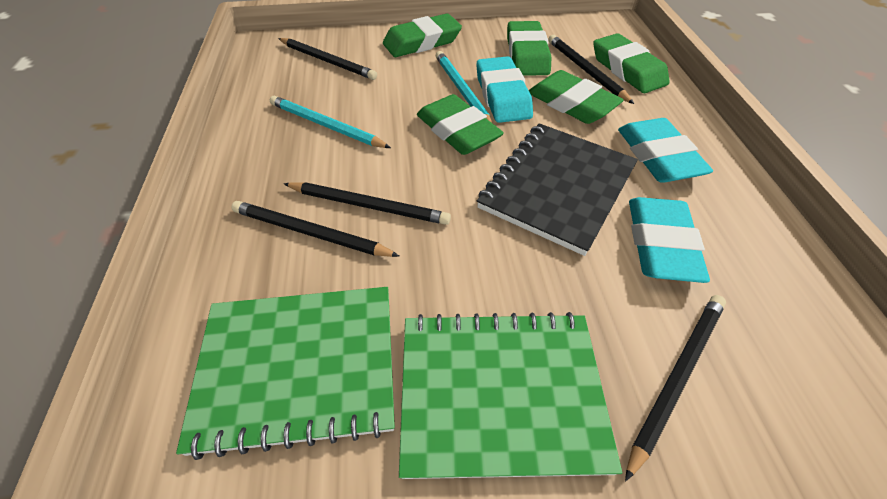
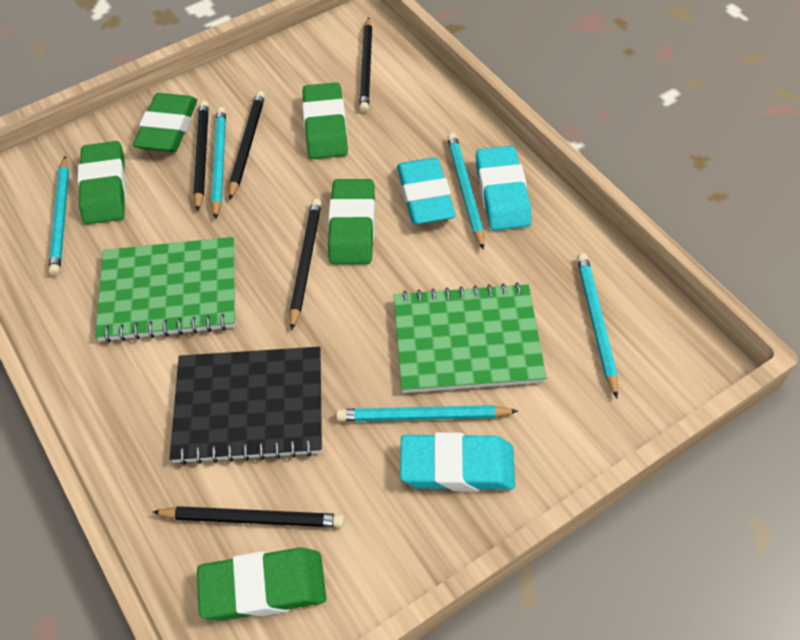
turquoise pencil: 2 -> 5

